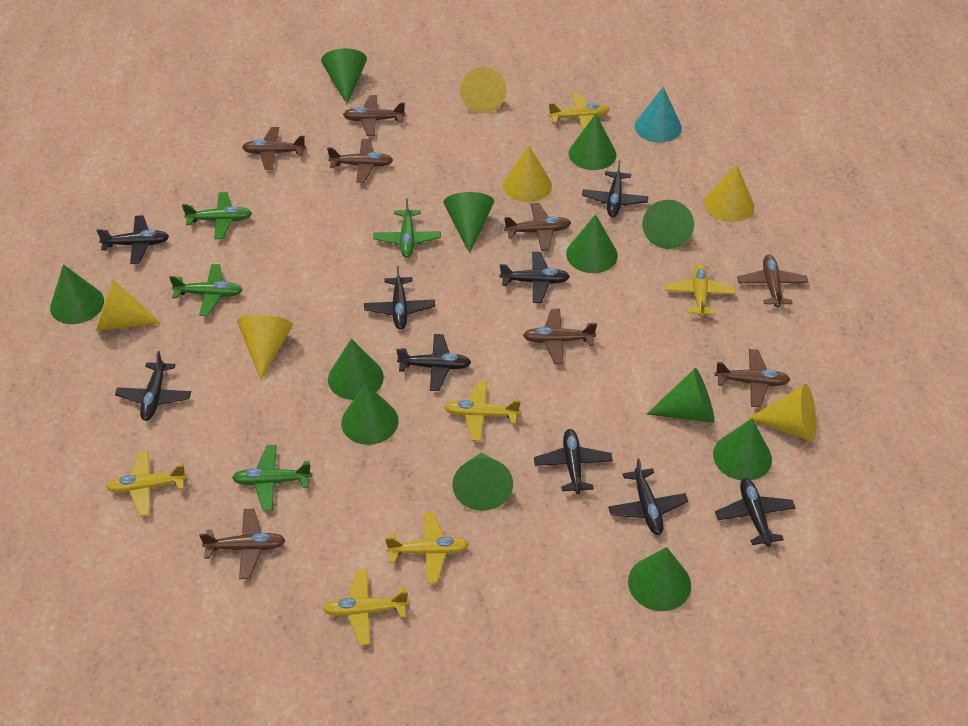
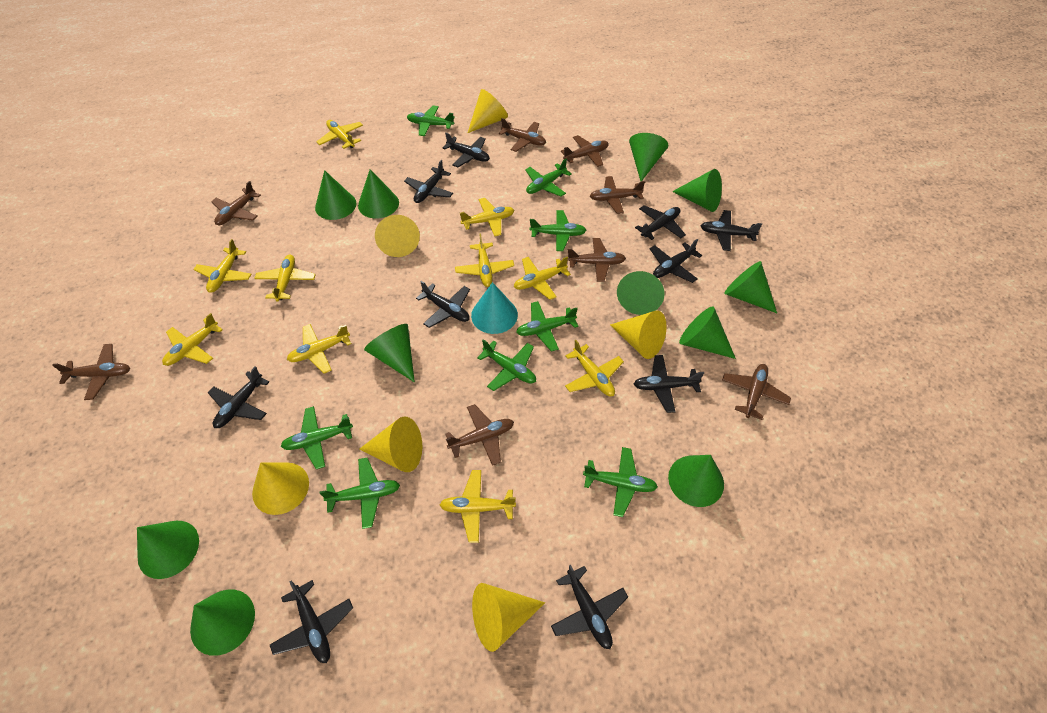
black plane: 9 -> 10
green cone: 12 -> 11
green plane: 4 -> 8
yellow plane: 6 -> 10

